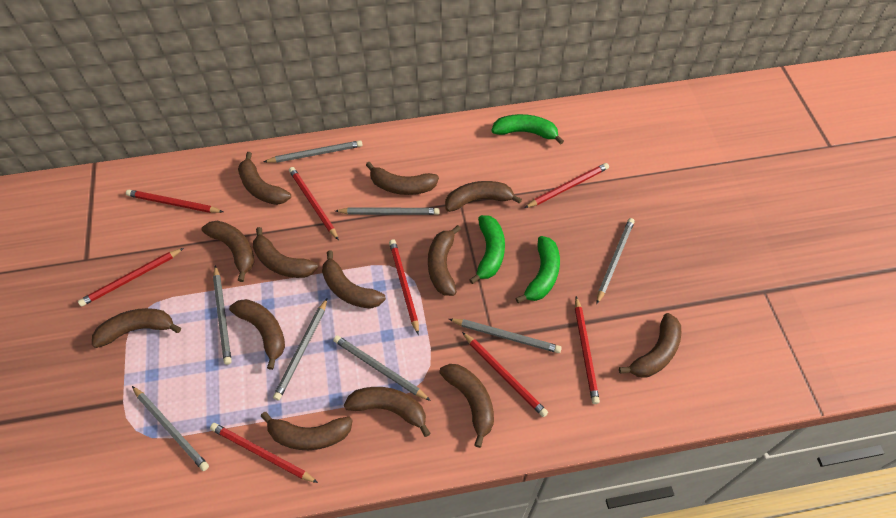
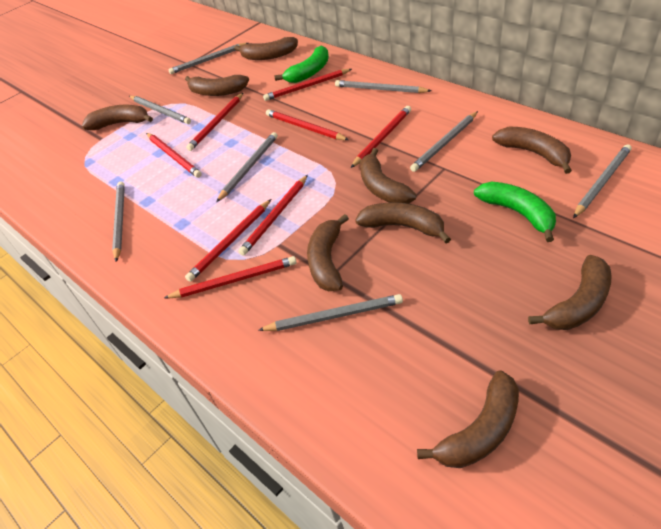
brown banana: 13 -> 9
green banana: 3 -> 2

